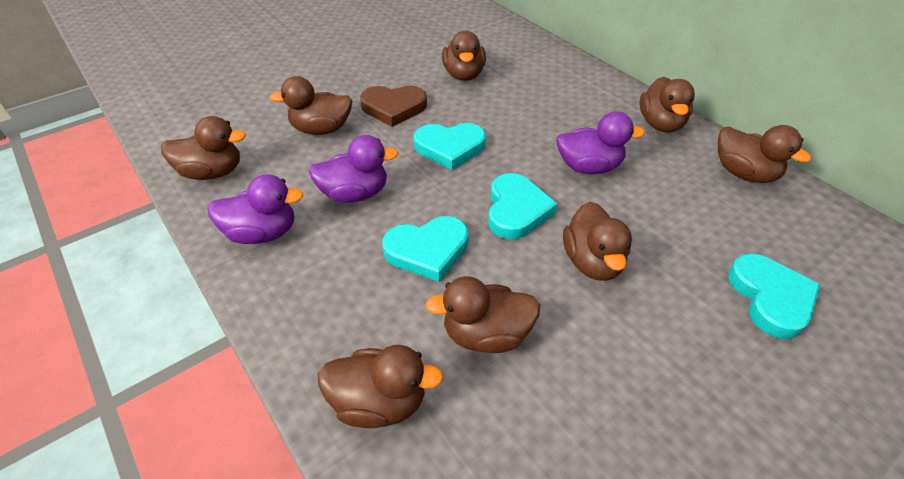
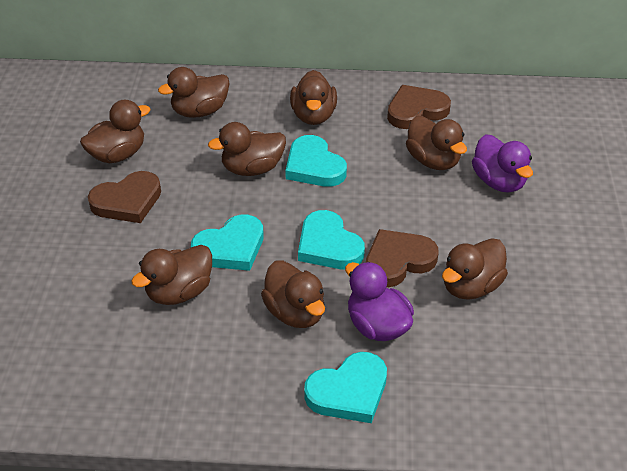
brown heart: 1 -> 3
purple duck: 3 -> 2

